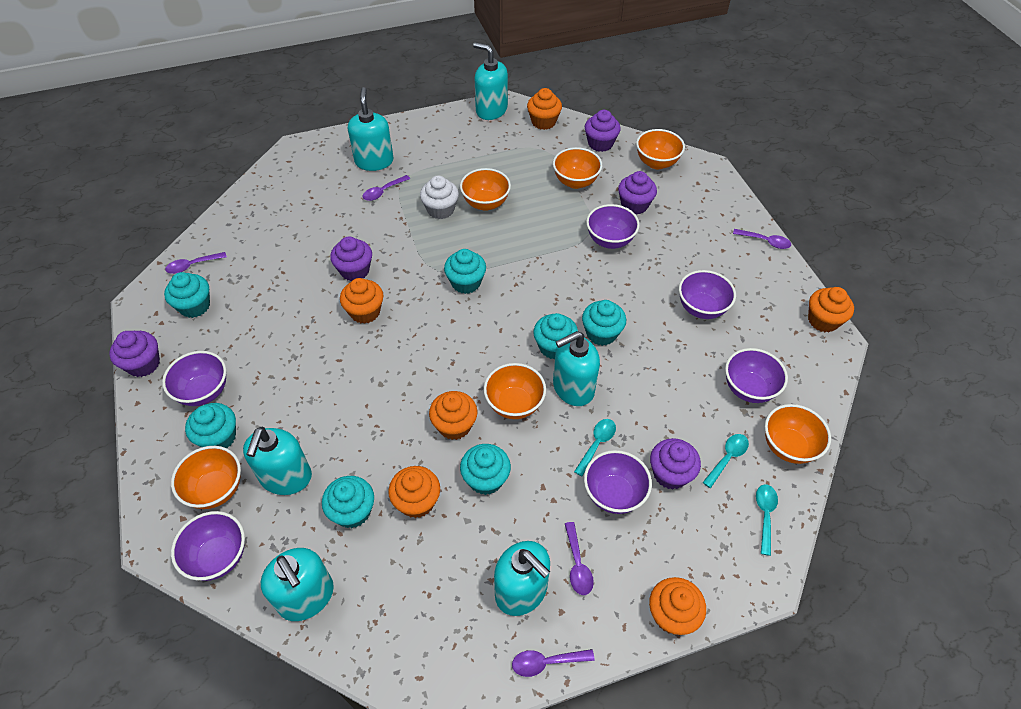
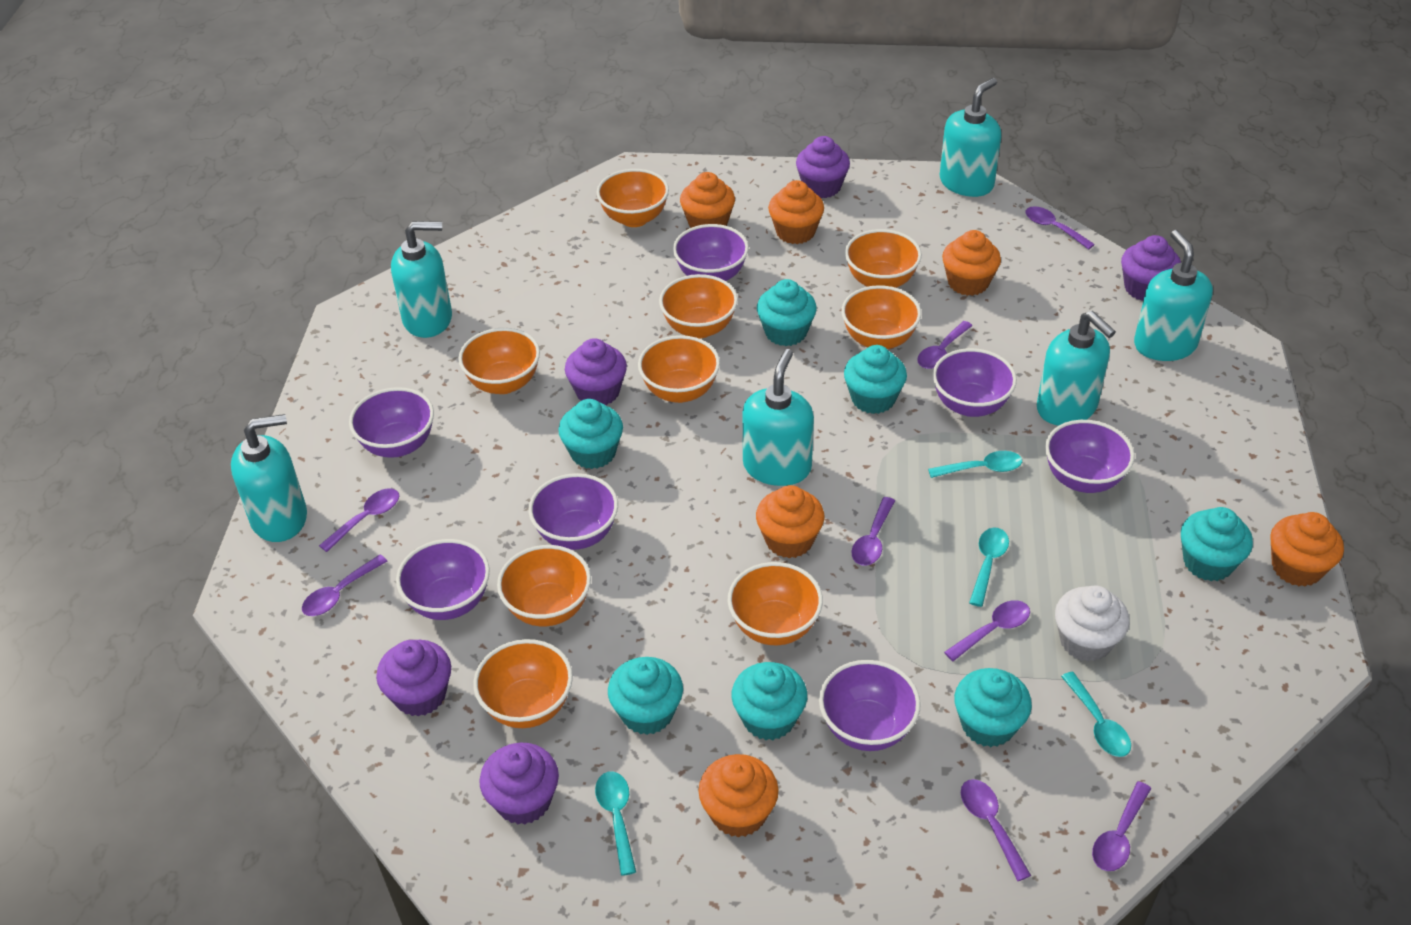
orange bowl: 6 -> 9
purple bowl: 6 -> 7
purple spoon: 5 -> 8
turquoise spoon: 3 -> 4

